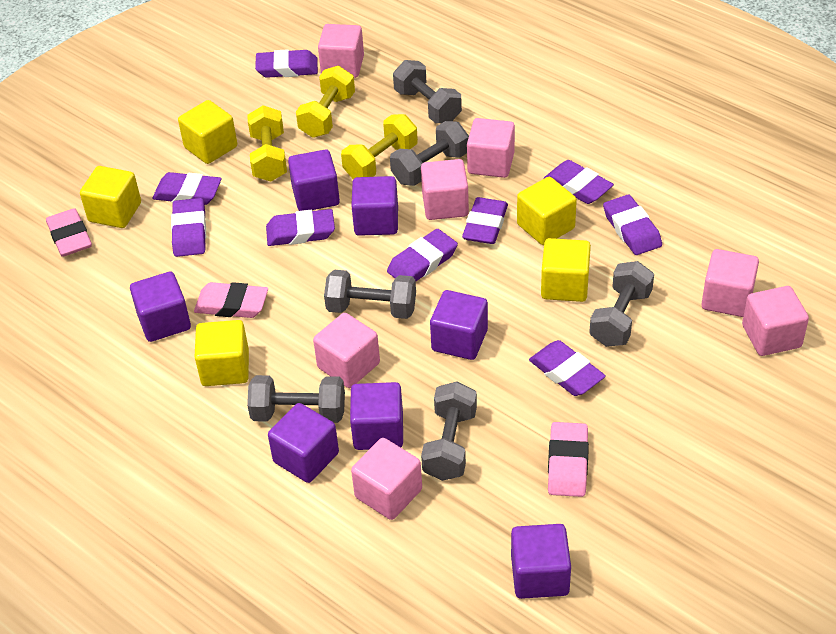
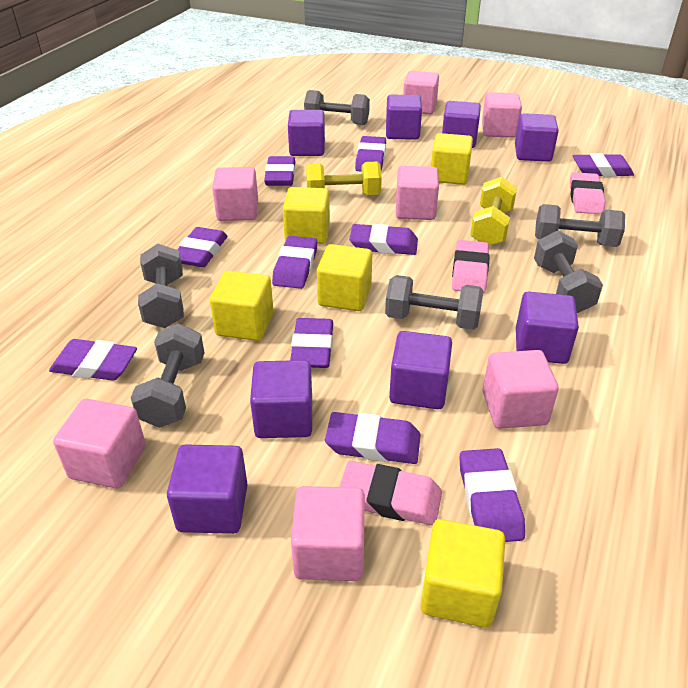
purple cube: 7 -> 8
purple eraser: 9 -> 10
yellow dumbbell: 3 -> 2

